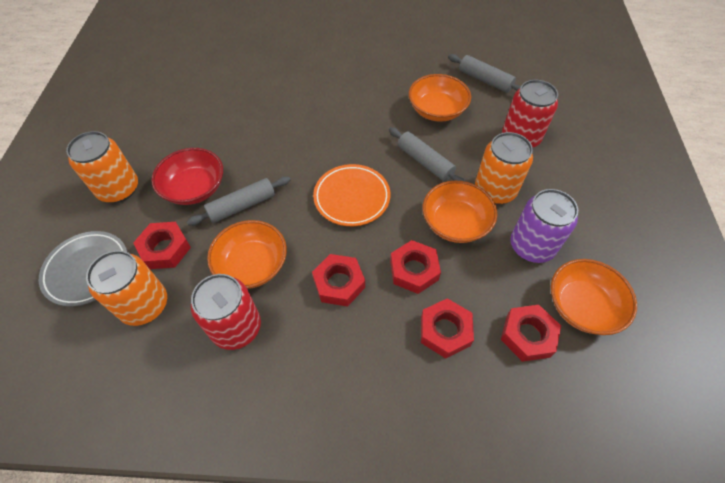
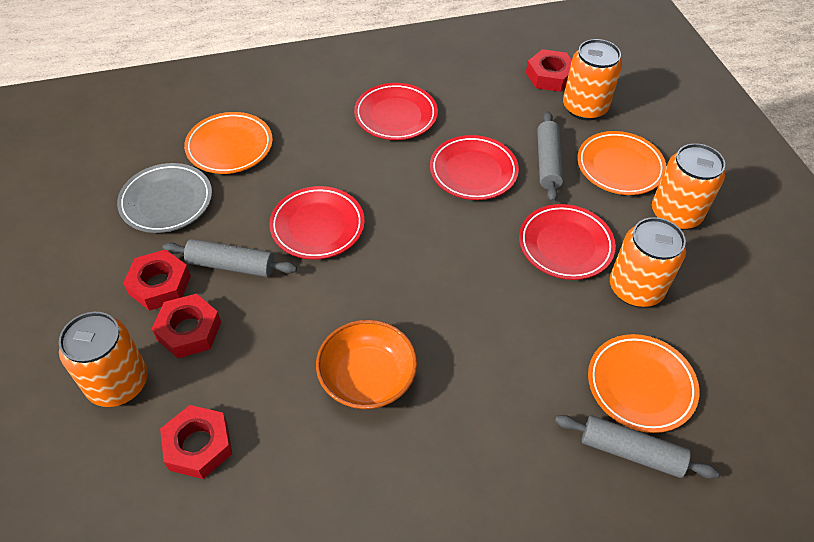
orange bowl: 4 -> 1
orange can: 3 -> 4
orange plate: 1 -> 3
purple can: 1 -> 0
red bowl: 1 -> 0
red can: 2 -> 0
red nut: 5 -> 4
red plate: 0 -> 4

